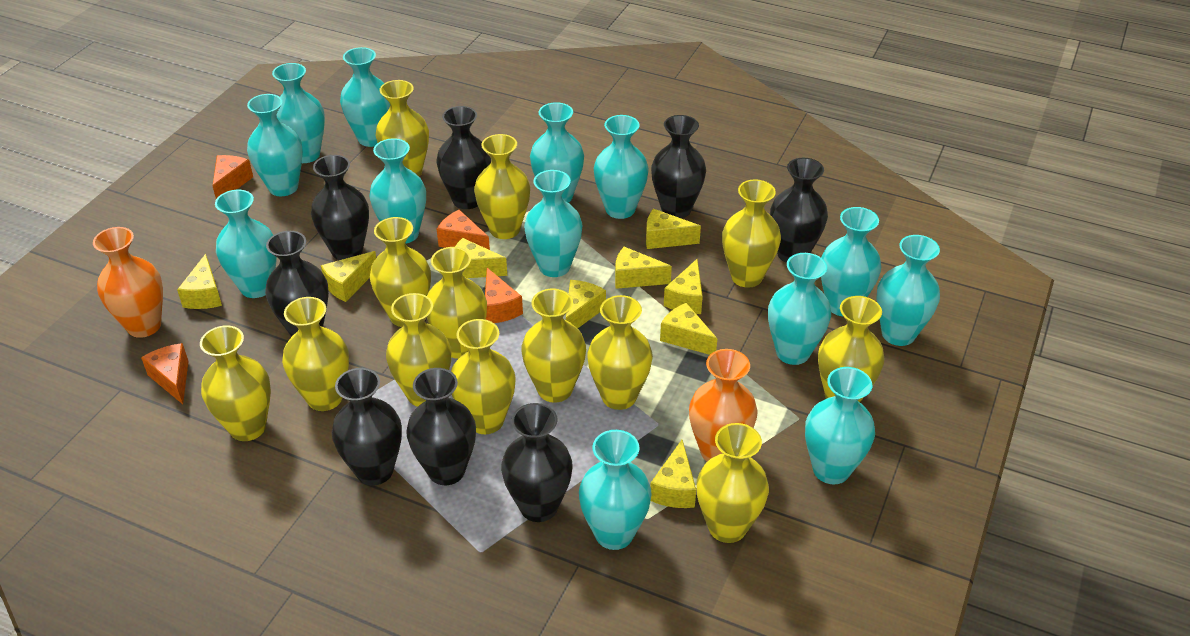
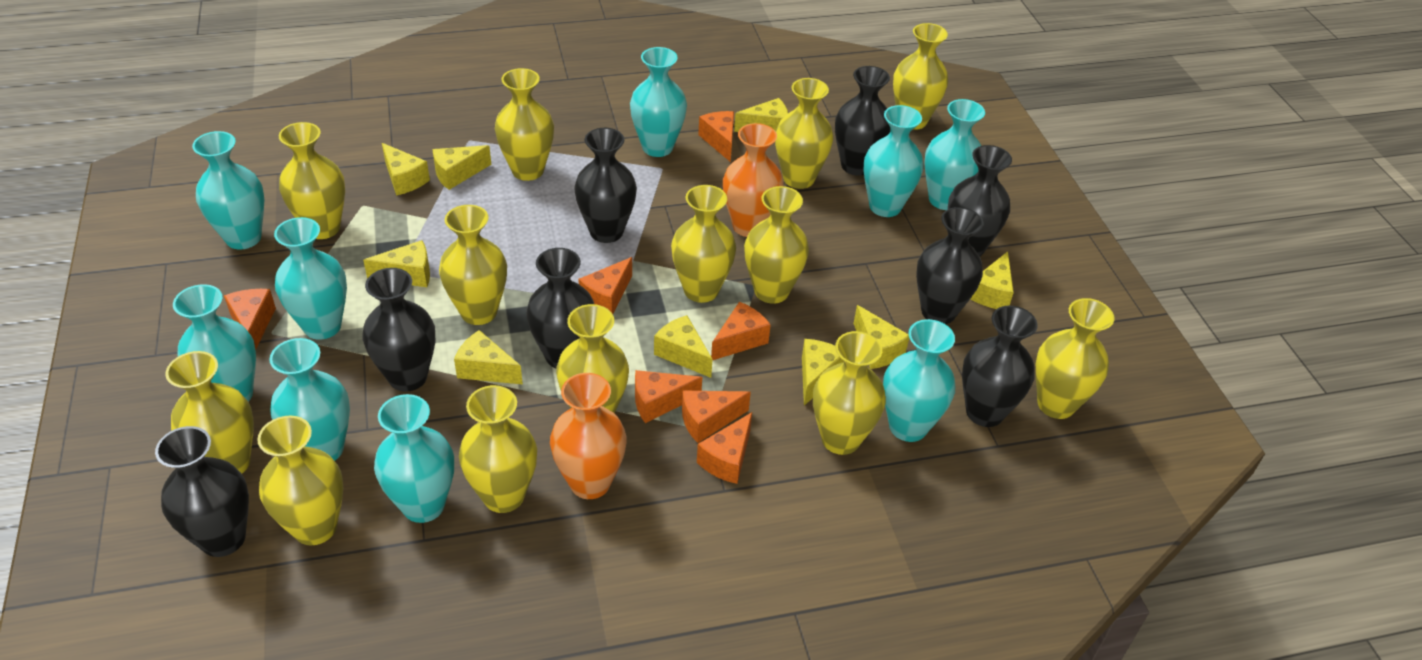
orange cheese: 4 -> 7
turquoise vase: 13 -> 9

